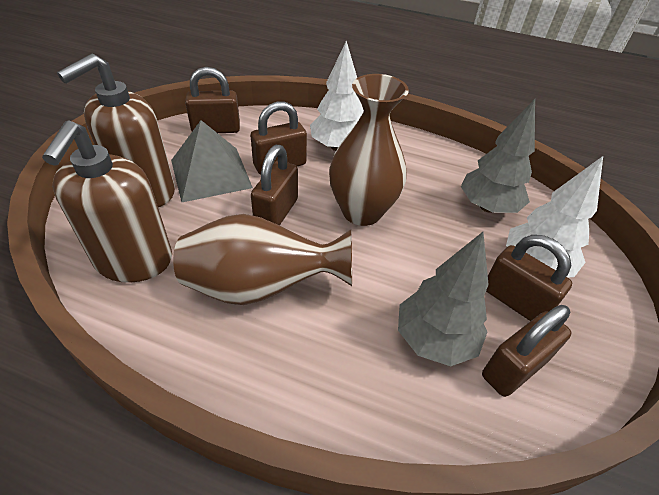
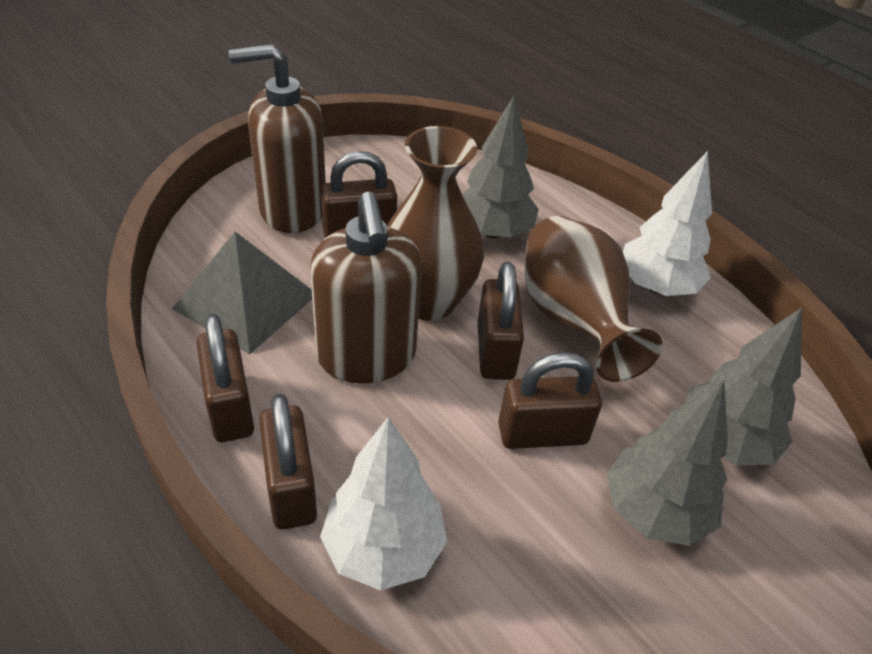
grey tree: 2 -> 3

